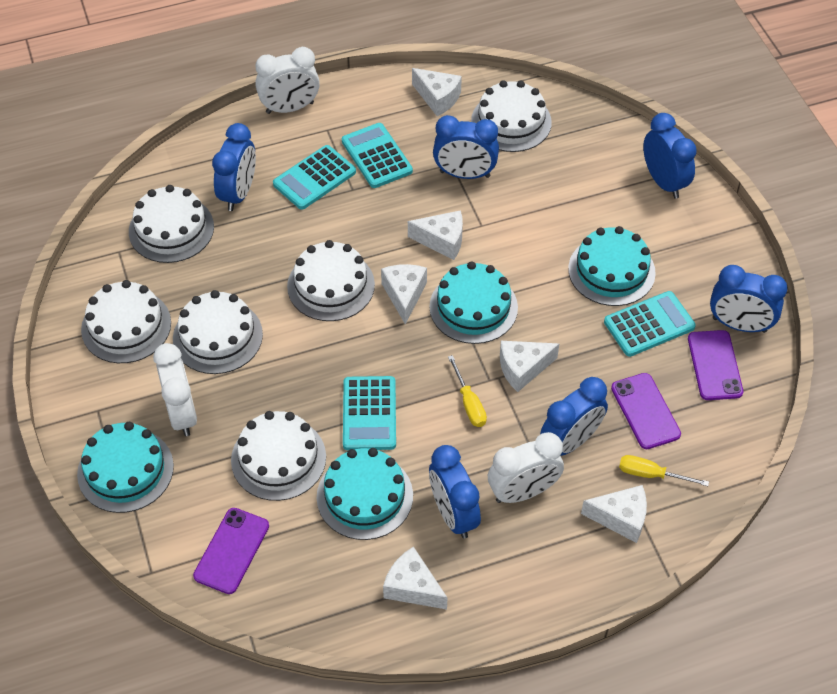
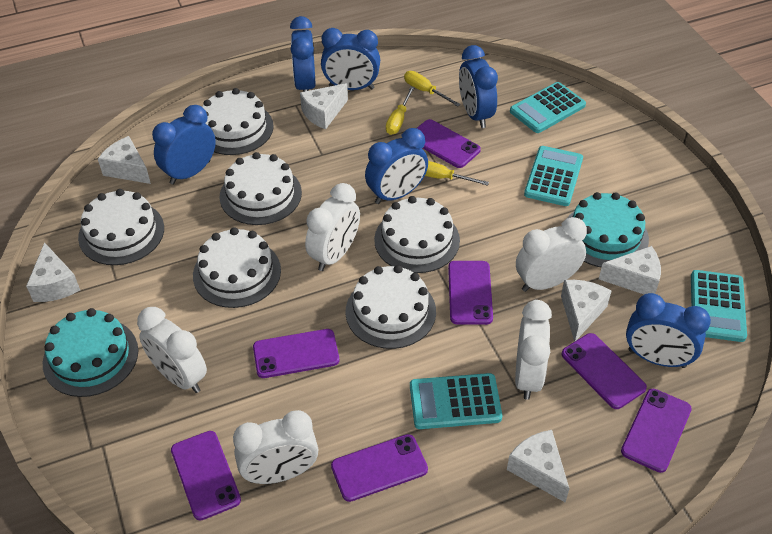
purple phone: 3 -> 7
turquoise cake: 4 -> 2
white clock: 3 -> 5
yellow screwdriver: 2 -> 3

